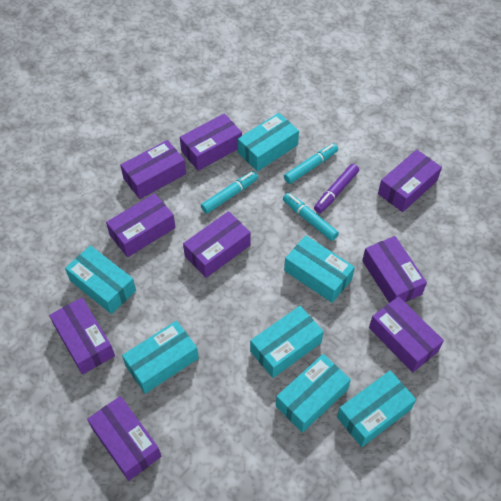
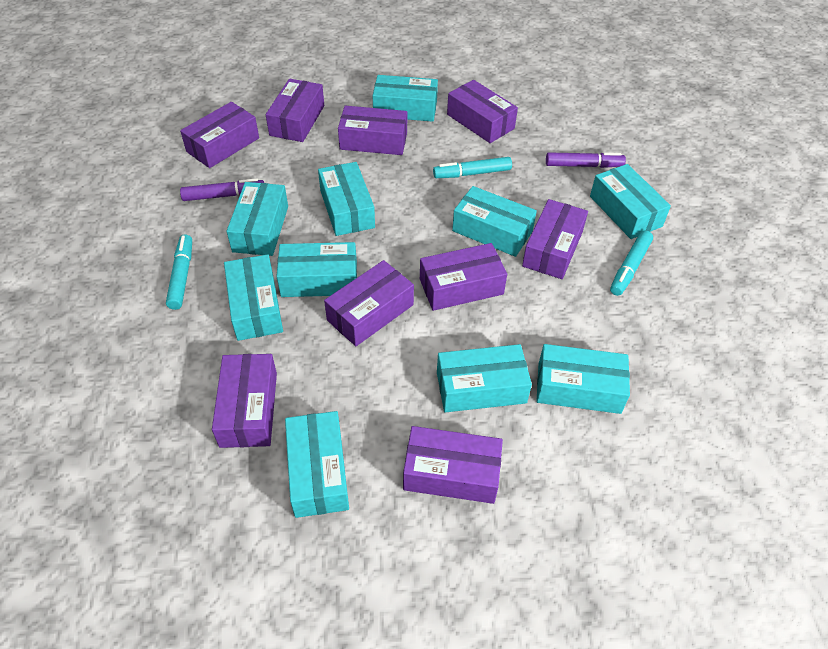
purple marker: 1 -> 2
turquoise box: 7 -> 10

